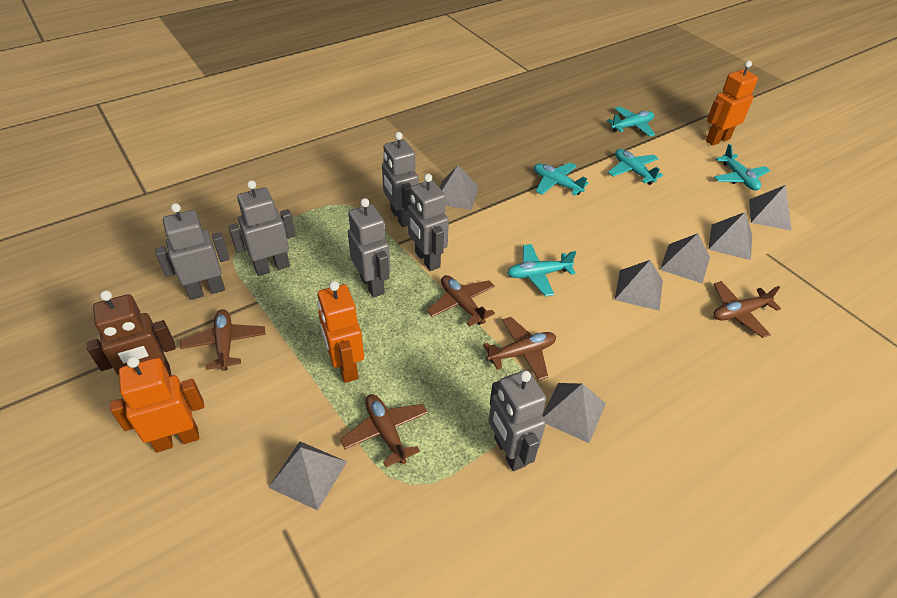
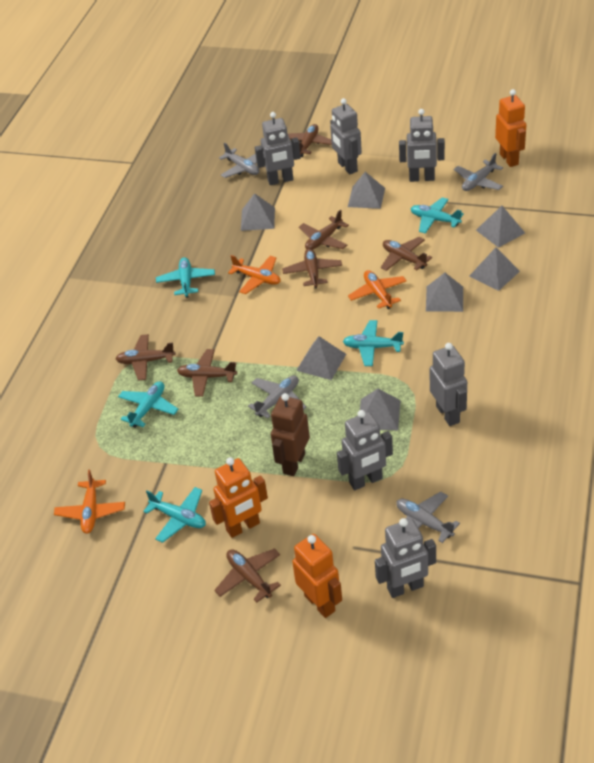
brown plane: 5 -> 7
grey plane: 0 -> 4
orange plane: 0 -> 3

